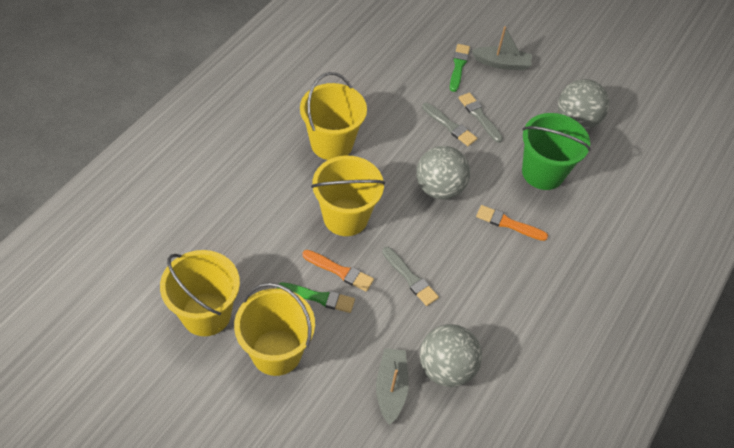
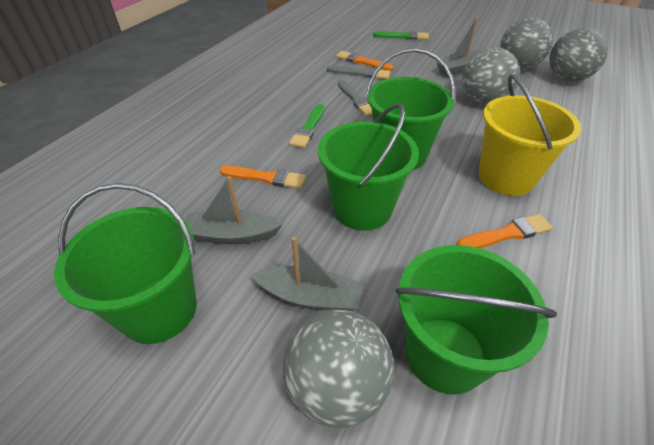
green bucket: 1 -> 4
grey ball: 3 -> 4
grey boat: 2 -> 3
grey brush: 3 -> 2
orange brush: 2 -> 3
yellow bucket: 4 -> 1

